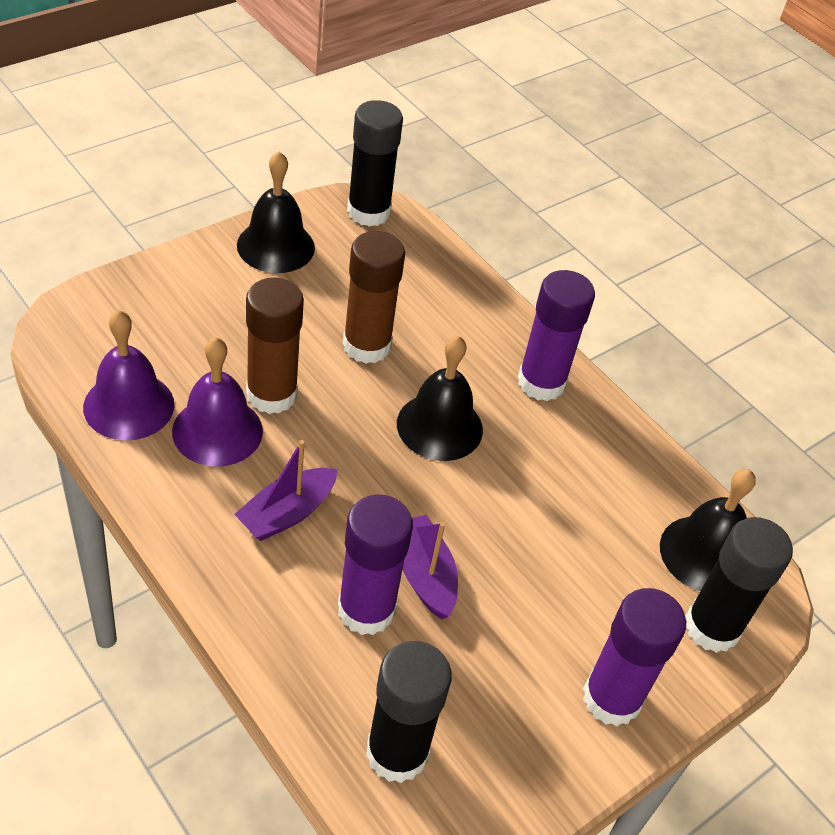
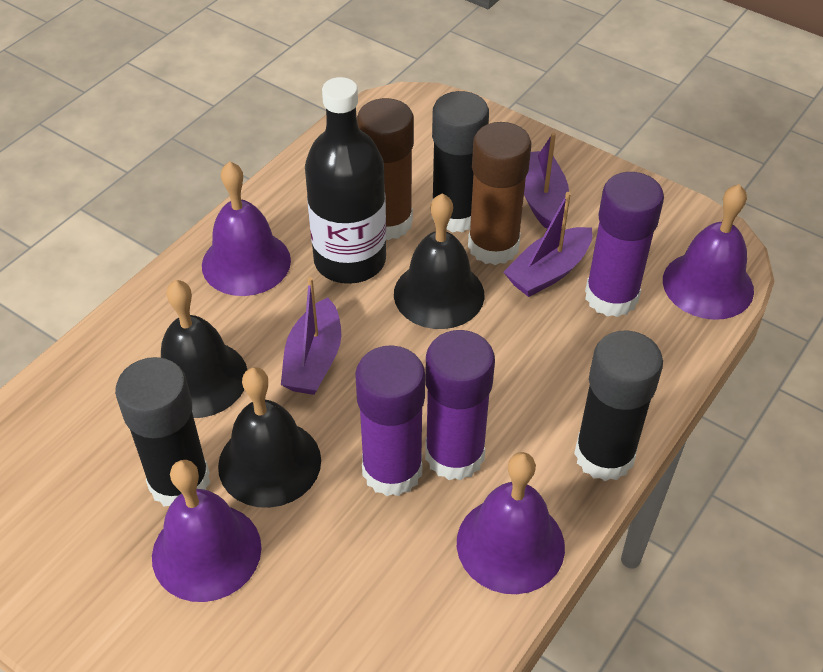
black bottle: 0 -> 1
purple bell: 2 -> 4
purple boat: 2 -> 3

